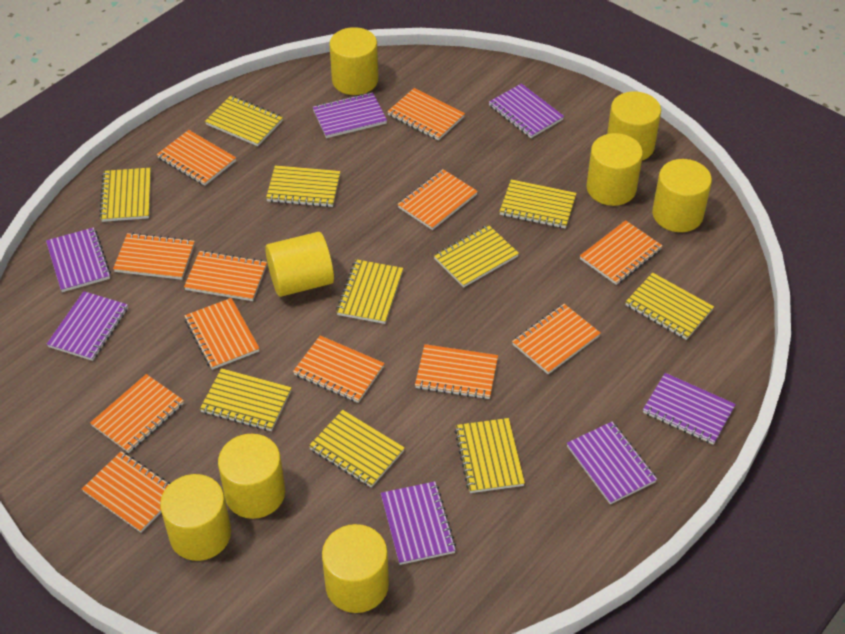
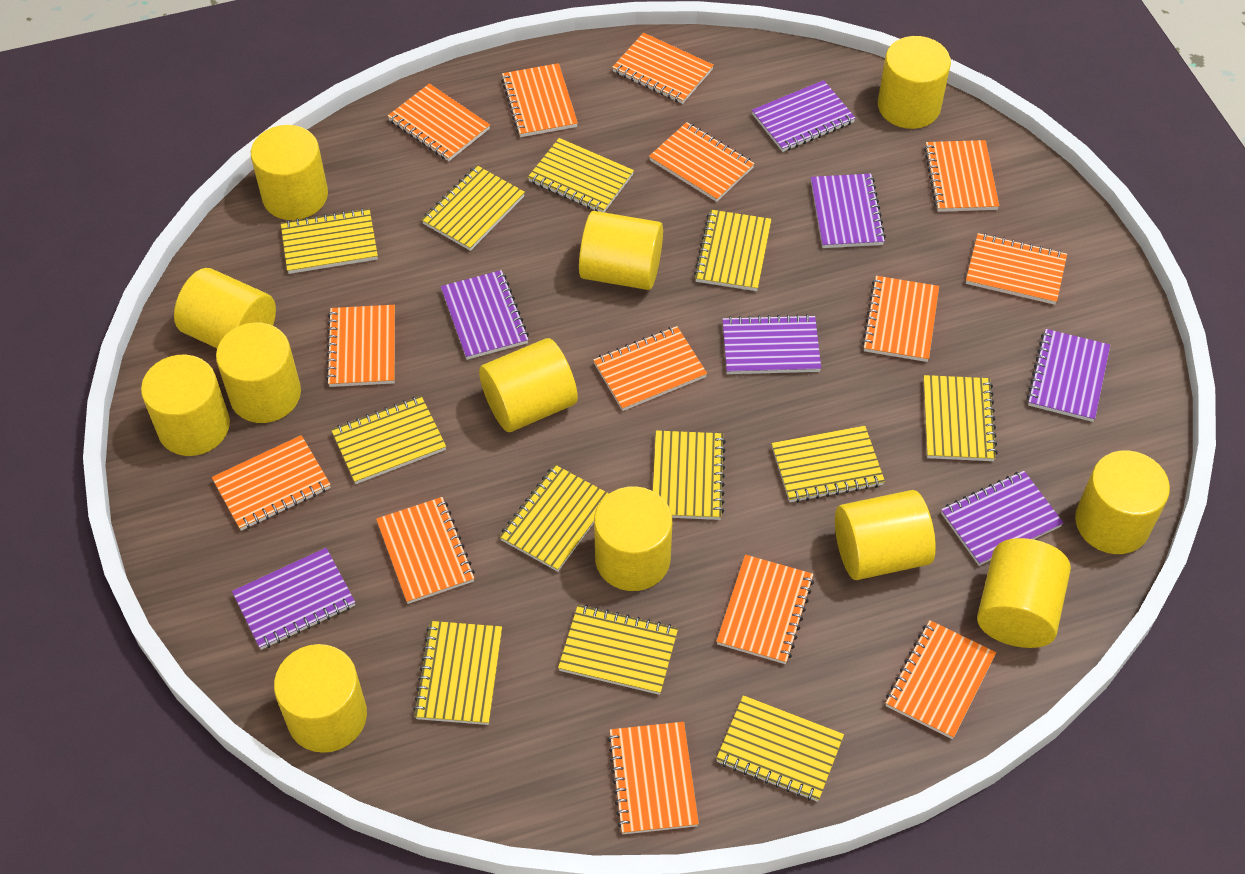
orange notebook: 12 -> 14
yellow cylinder: 8 -> 12
yellow notebook: 10 -> 12

